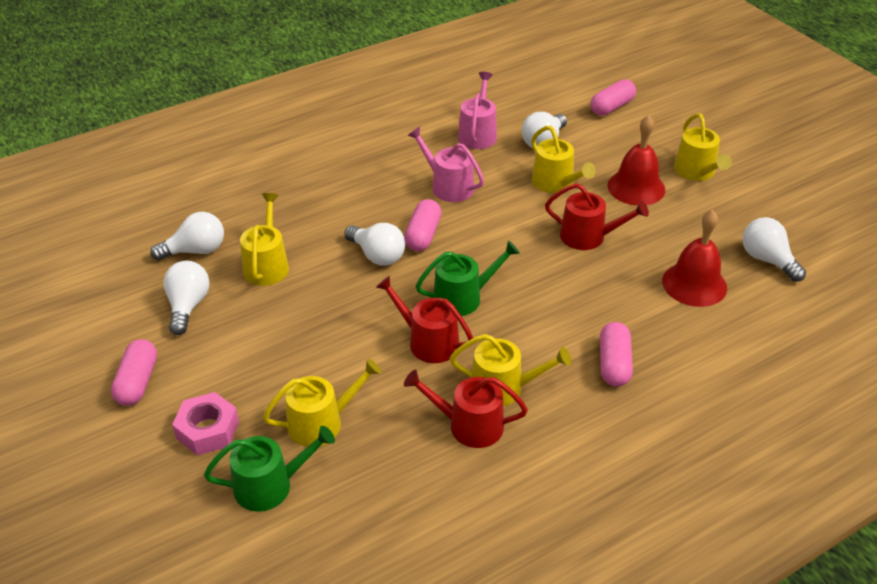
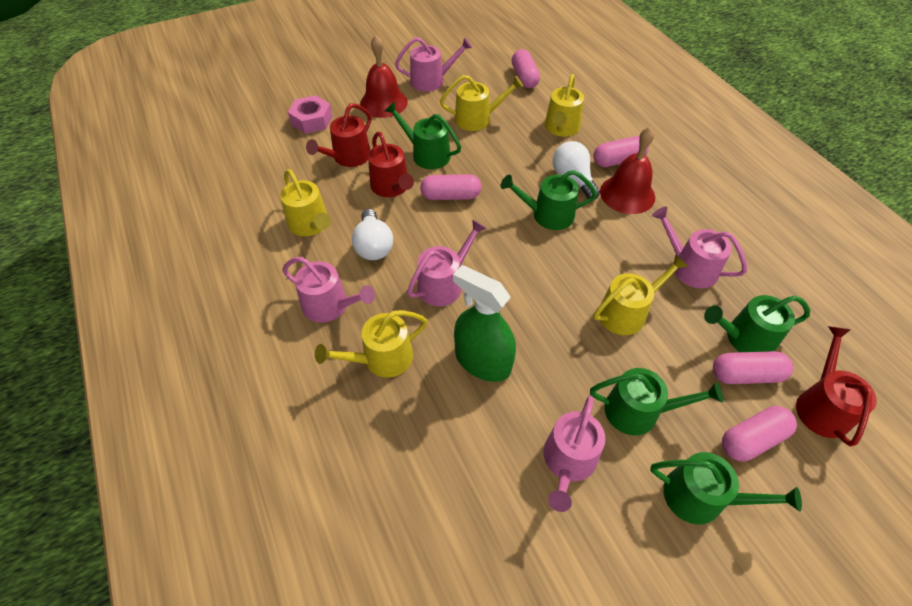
green spray bottle: 0 -> 1
green watering can: 2 -> 5
pink capsule: 4 -> 5
pink watering can: 2 -> 5
white light bulb: 5 -> 2

